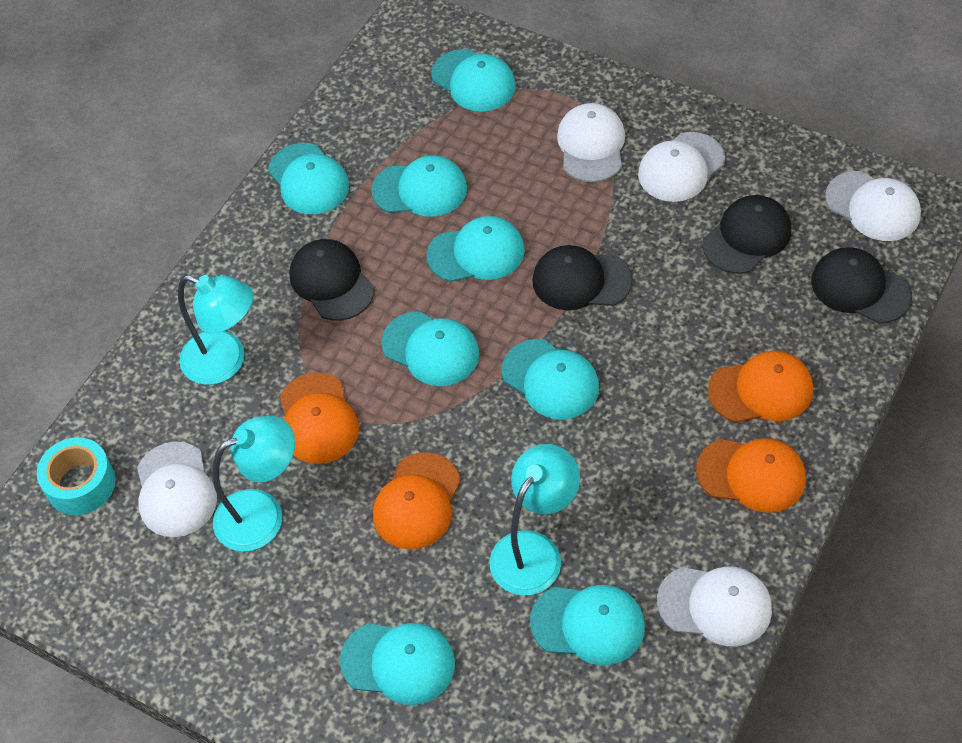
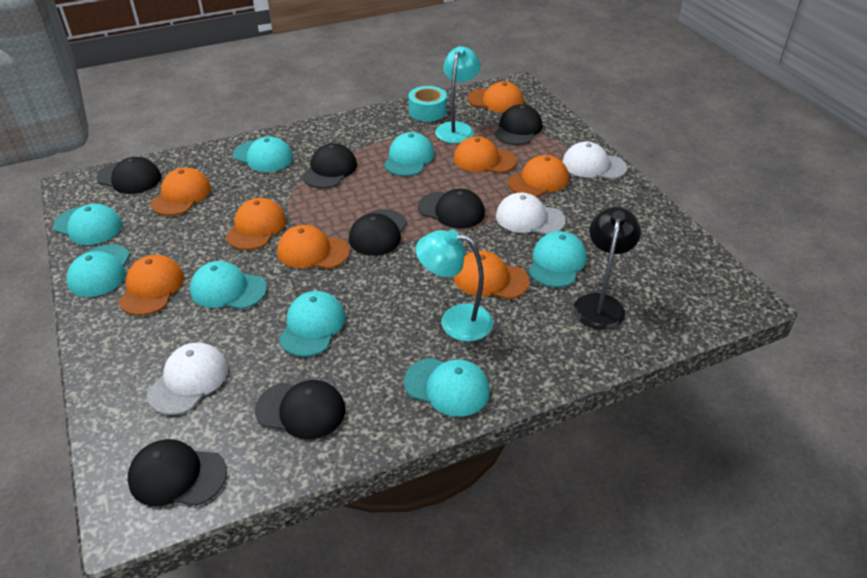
black cap: 4 -> 7
black lamp: 0 -> 1
orange cap: 4 -> 8
turquoise lamp: 3 -> 2
white cap: 5 -> 3

